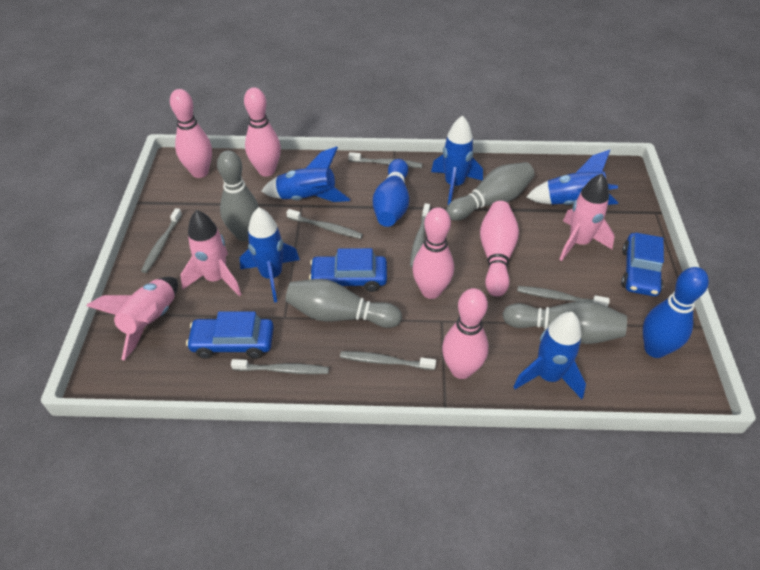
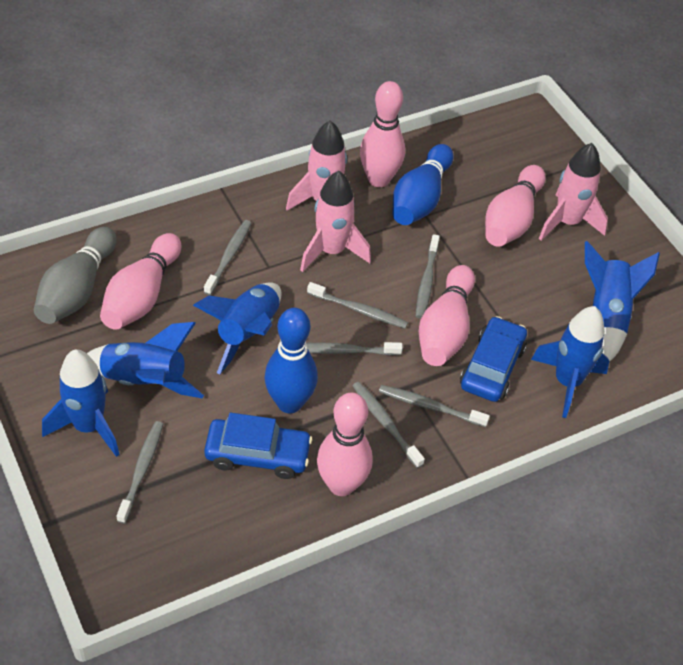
blue car: 3 -> 2
grey bowling pin: 4 -> 1

